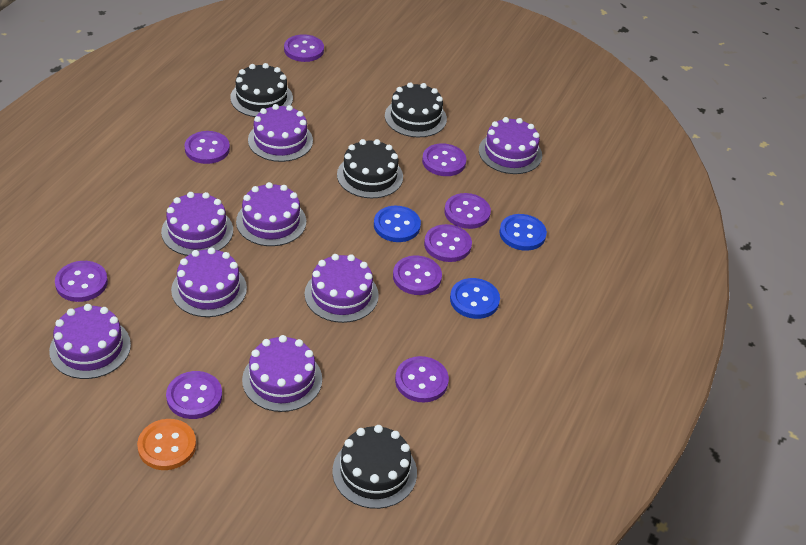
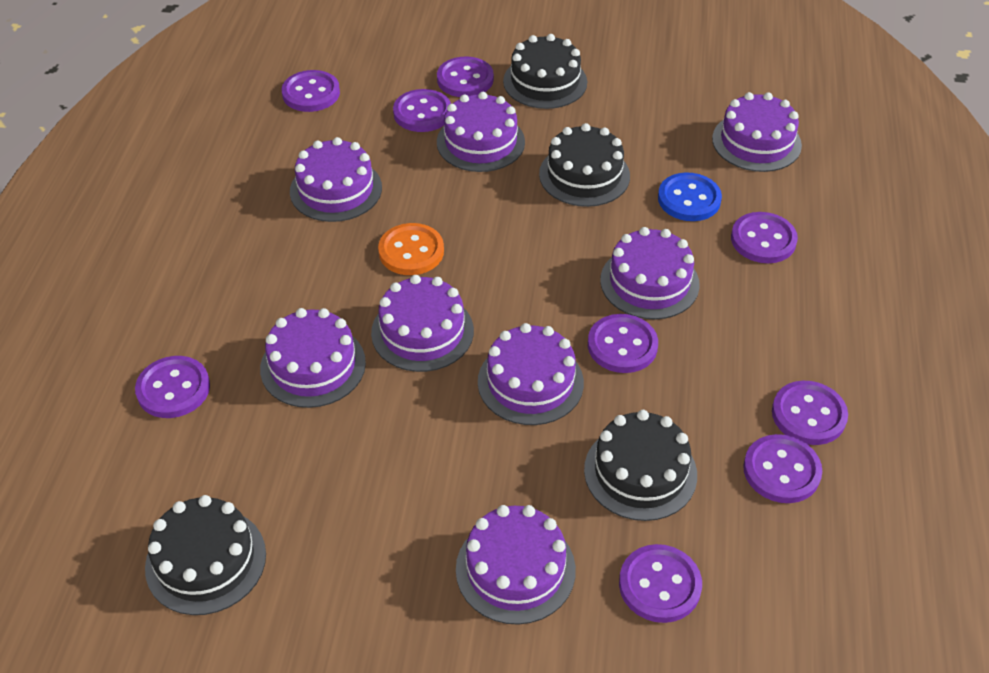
blue button: 3 -> 1

